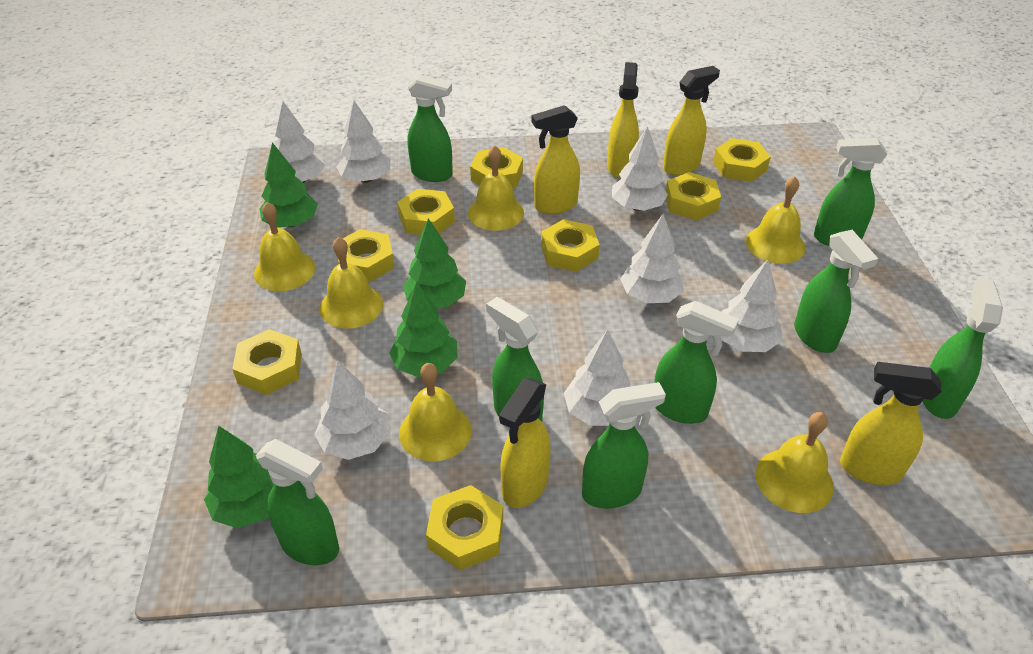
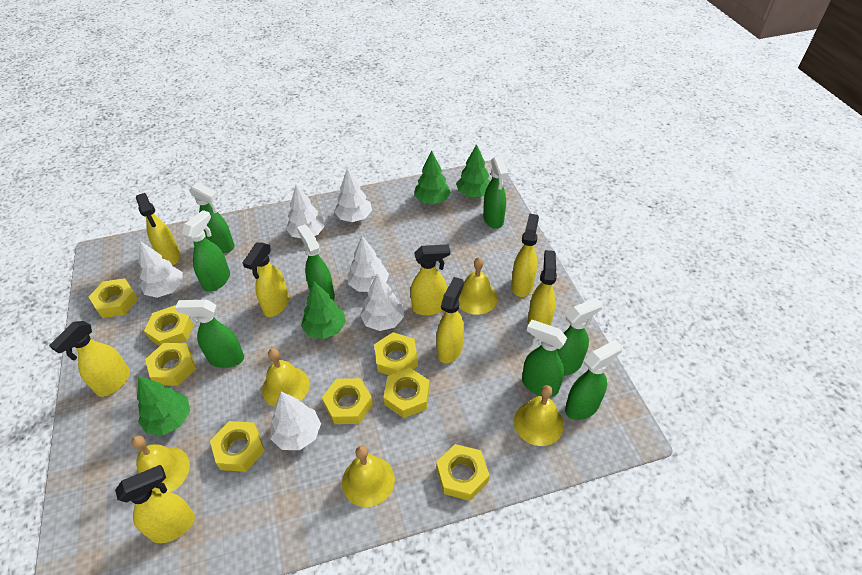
white tree: 7 -> 6
yellow bell: 6 -> 5
yellow spray bottle: 5 -> 8

